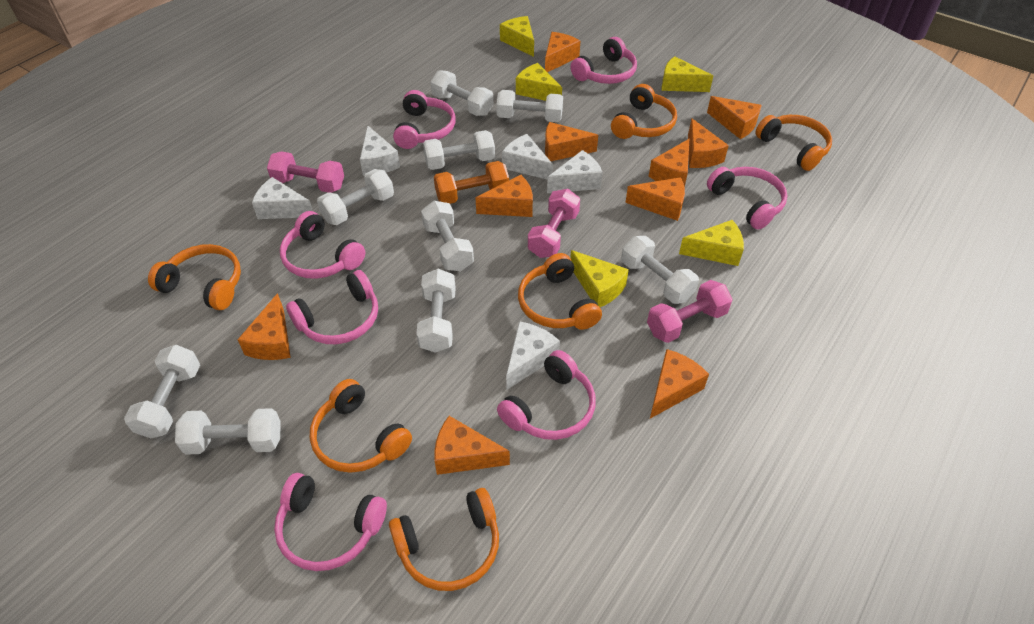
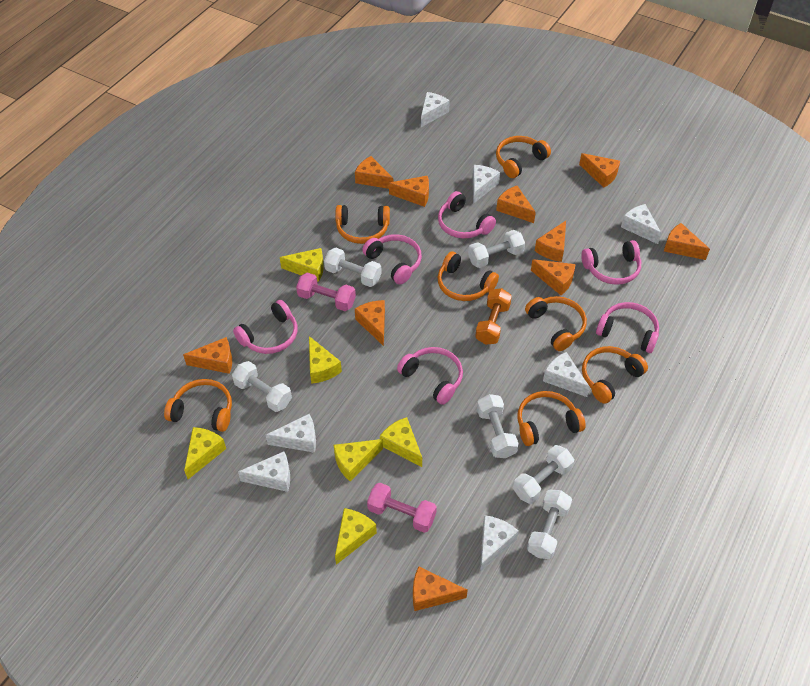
orange headphones: 6 -> 7
pink dumbbell: 3 -> 2
pink headphones: 7 -> 6
white cheese: 5 -> 7
white dumbbell: 9 -> 6
yellow cheese: 5 -> 6

